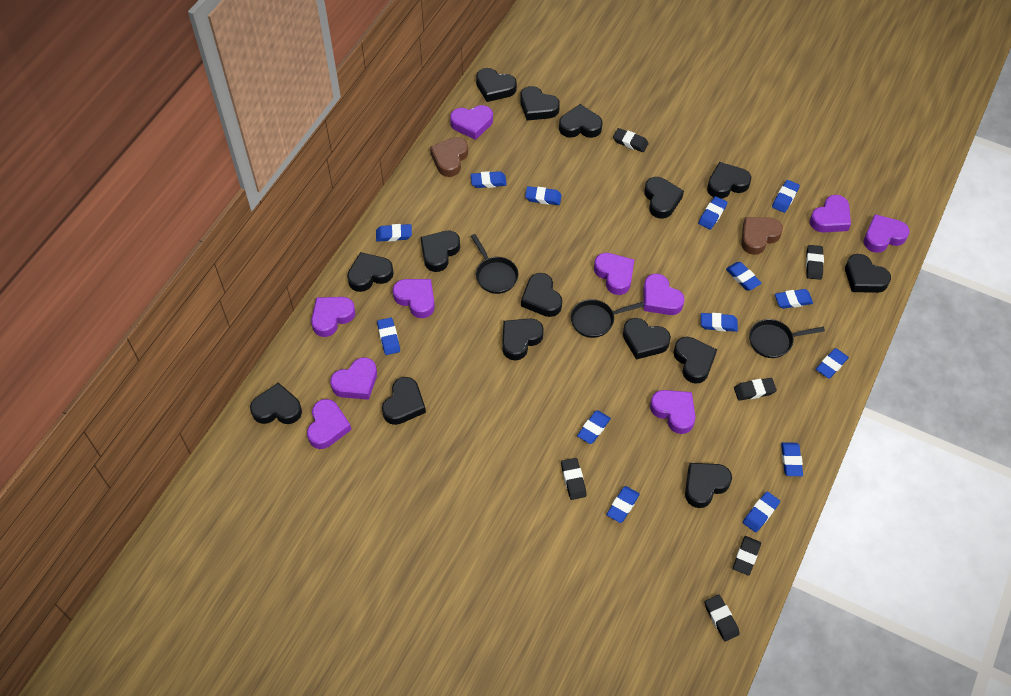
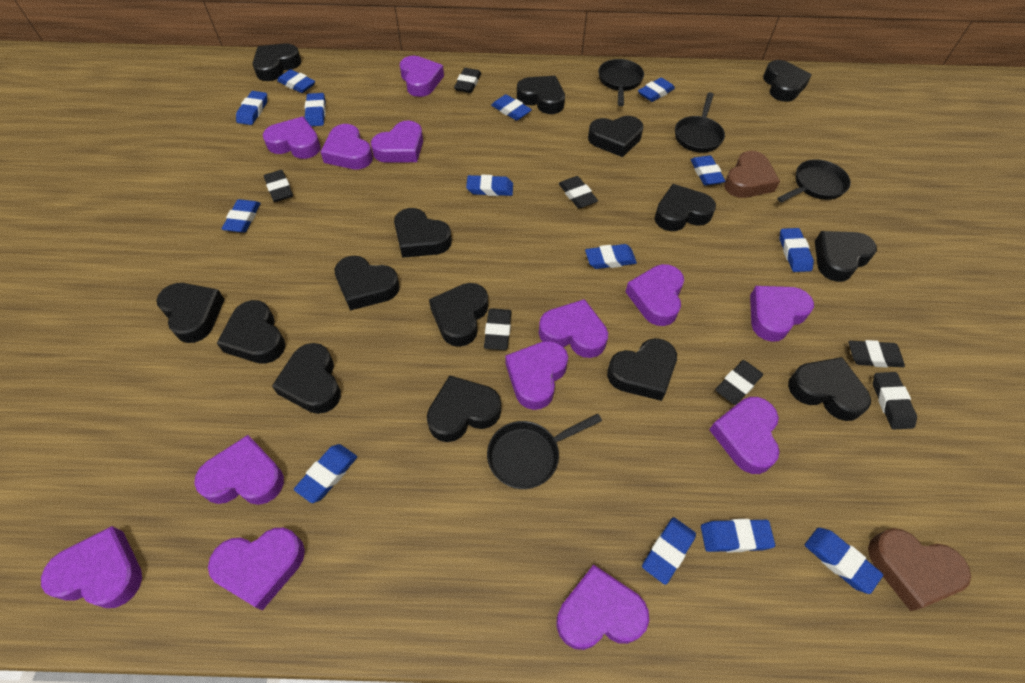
black eraser: 6 -> 7
black pan: 3 -> 4
purple heart: 10 -> 13

